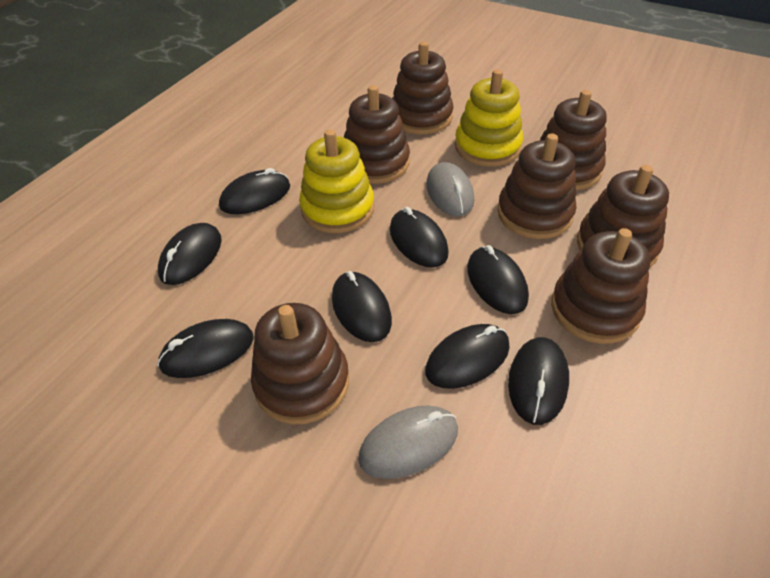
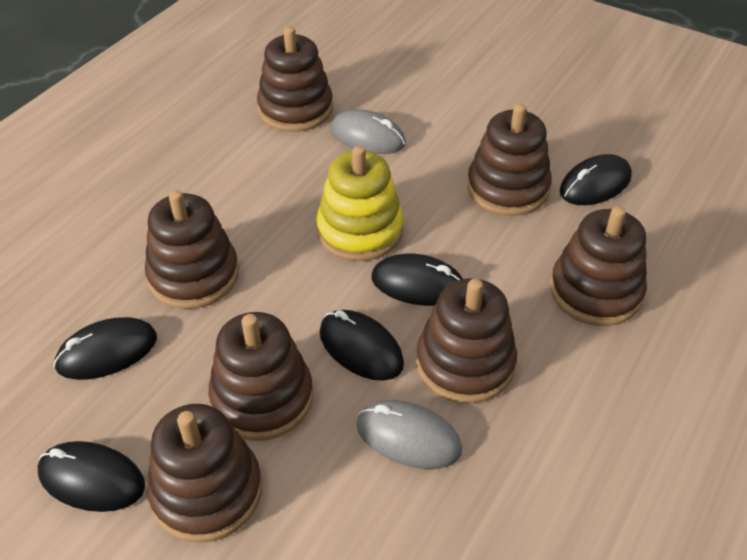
black mouse: 8 -> 5
yellow stacking toy: 2 -> 1

